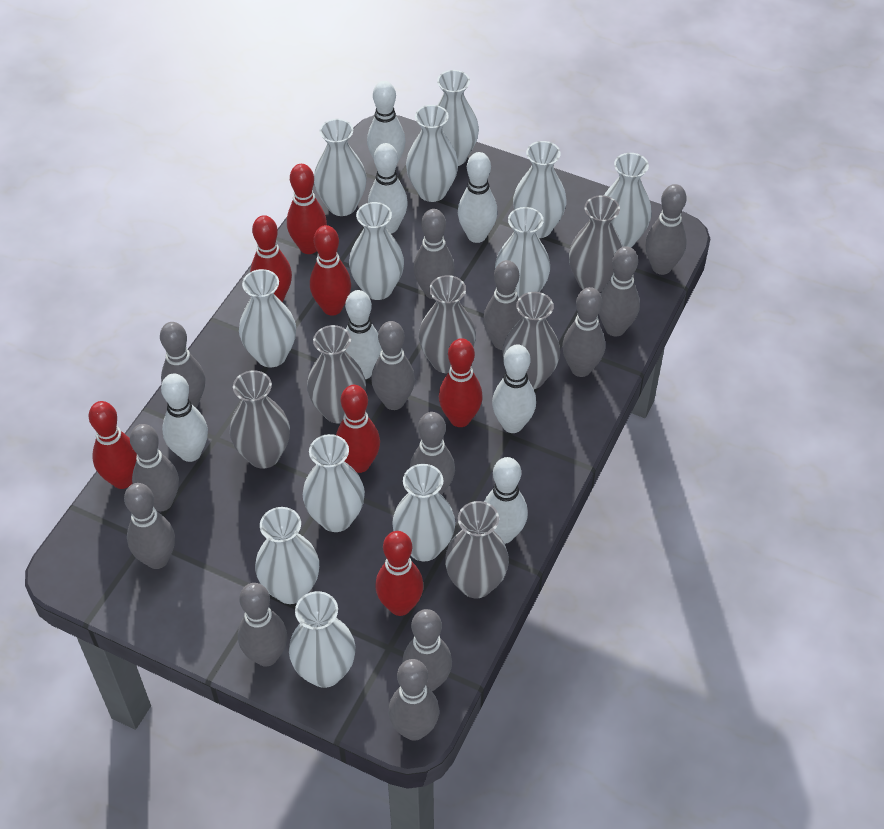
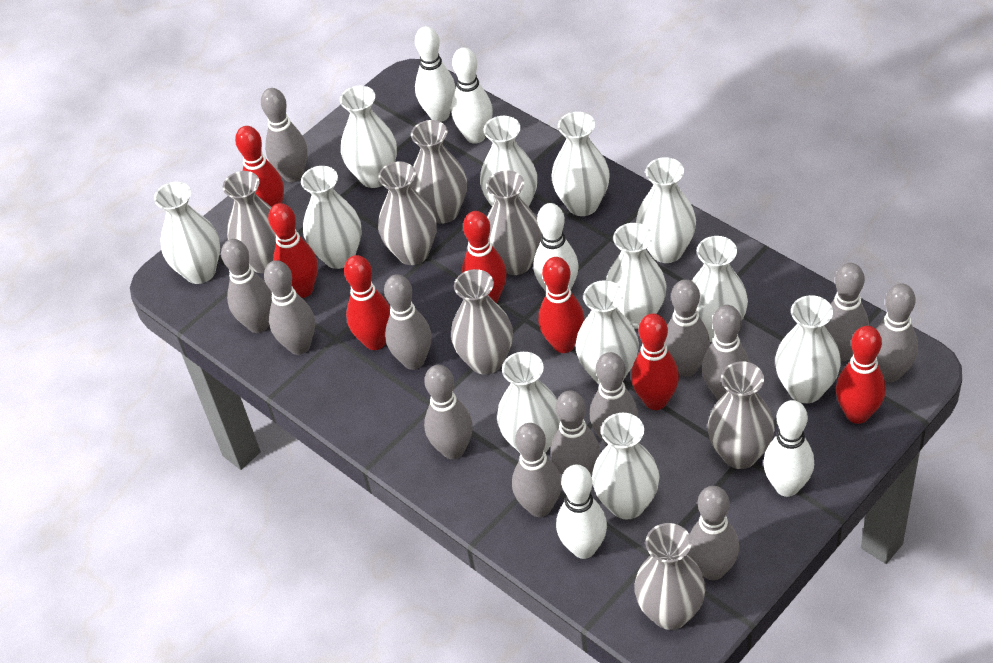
grey vase: 6 -> 7
white bowling pin: 7 -> 5

